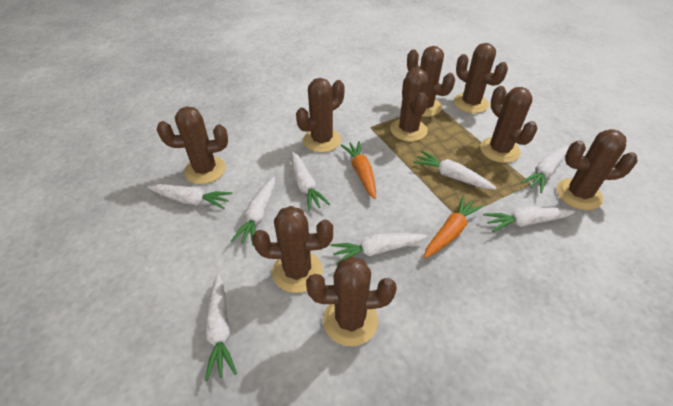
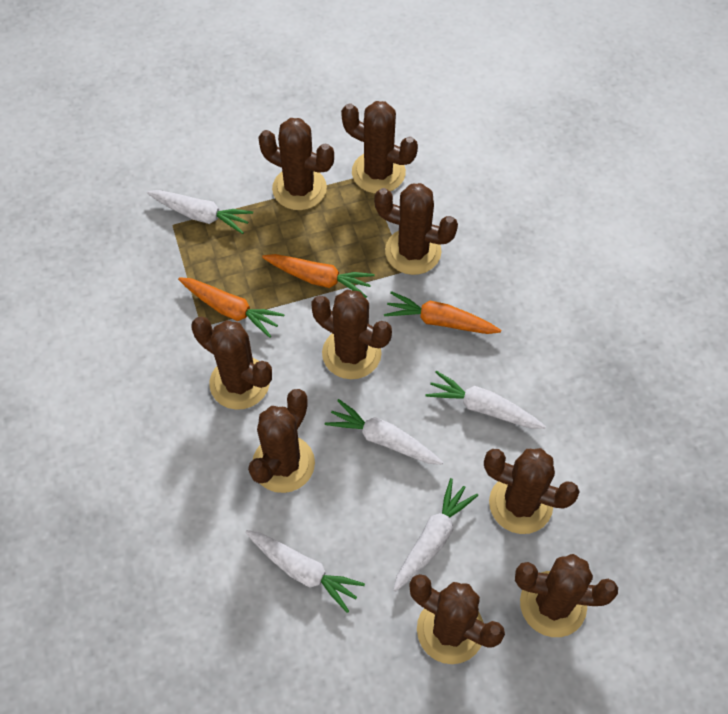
orange carrot: 2 -> 3
white carrot: 8 -> 5

